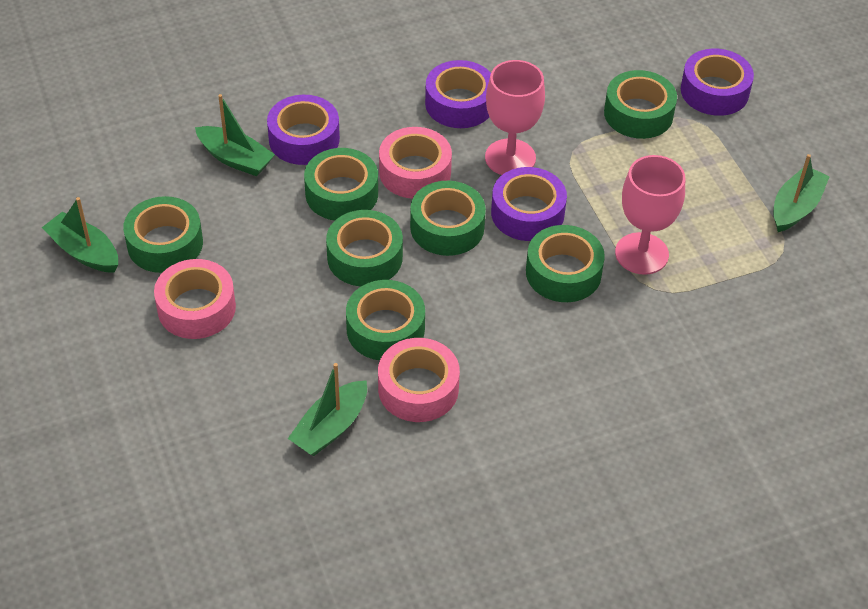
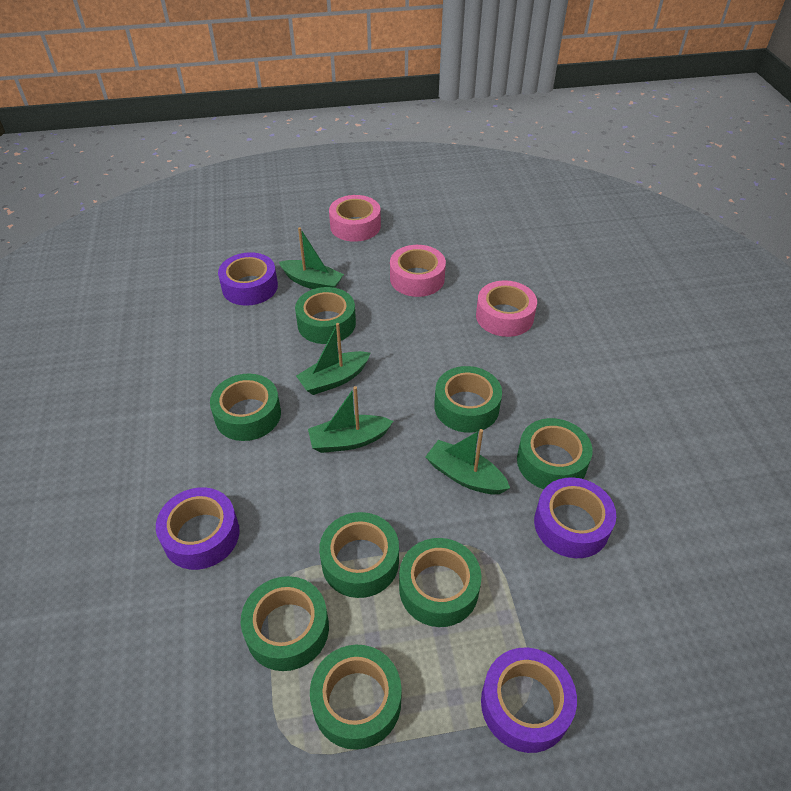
green tape: 7 -> 8
pink goblet: 2 -> 0

